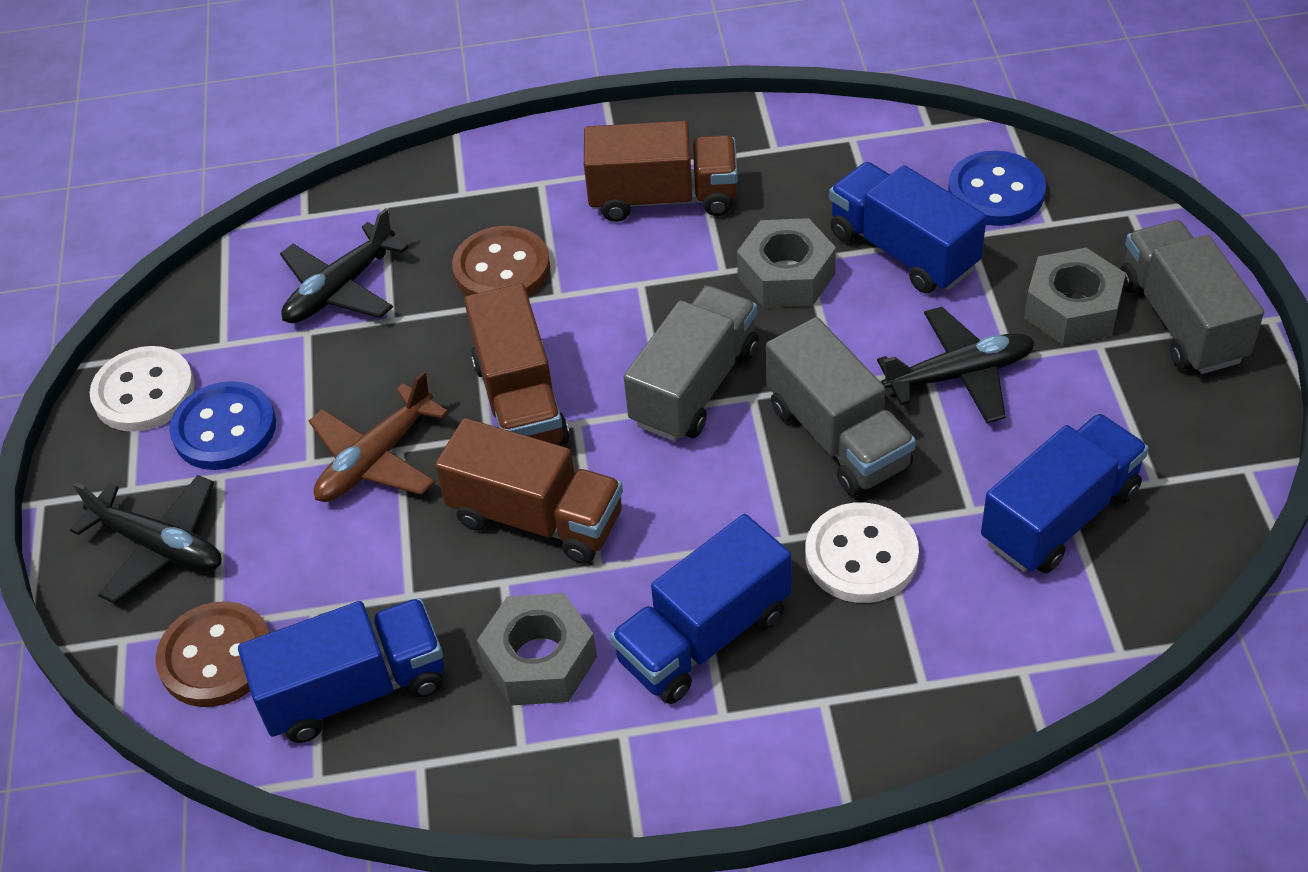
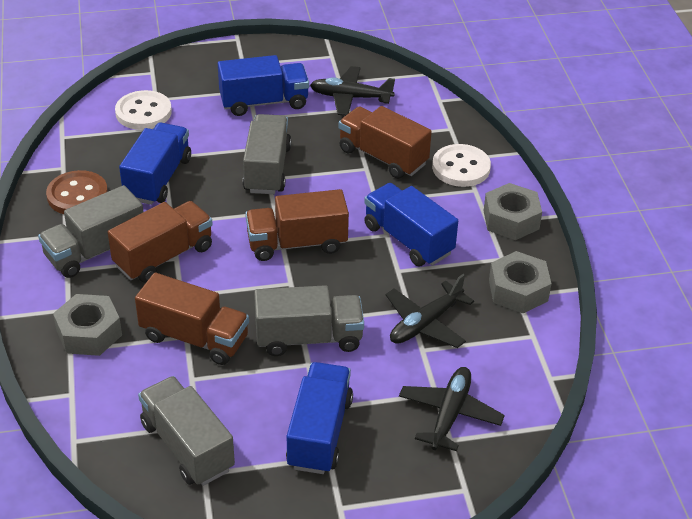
blue button: 2 -> 0
brown button: 2 -> 1
brown plane: 1 -> 0
brown truck: 3 -> 4
grey truck: 3 -> 4

